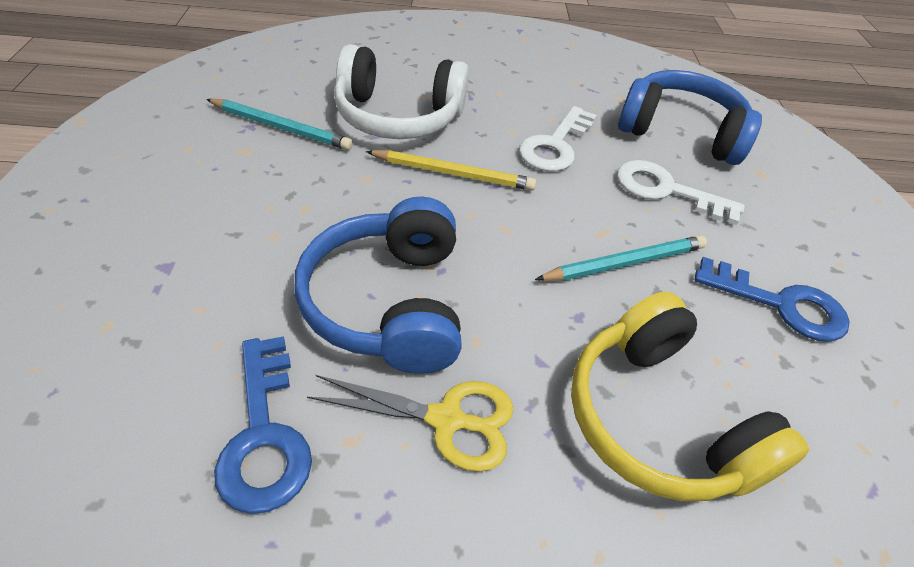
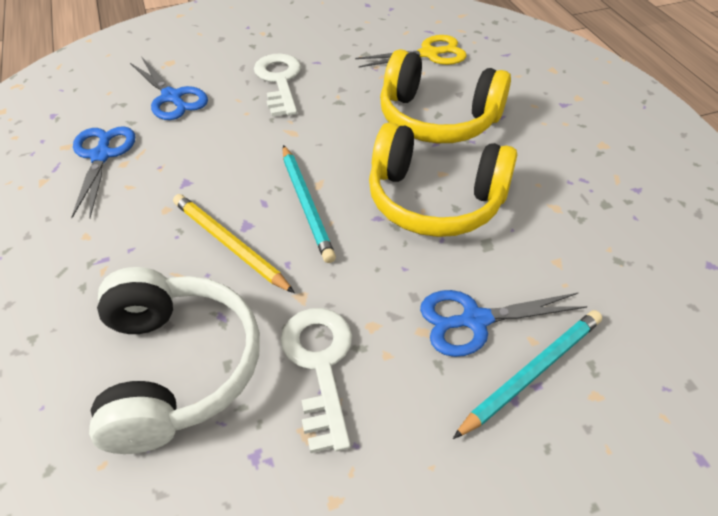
blue headphones: 2 -> 0
blue key: 2 -> 0
blue scissors: 0 -> 3
yellow headphones: 1 -> 2

